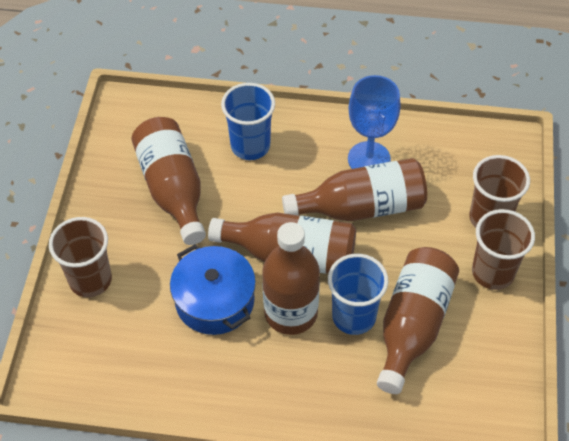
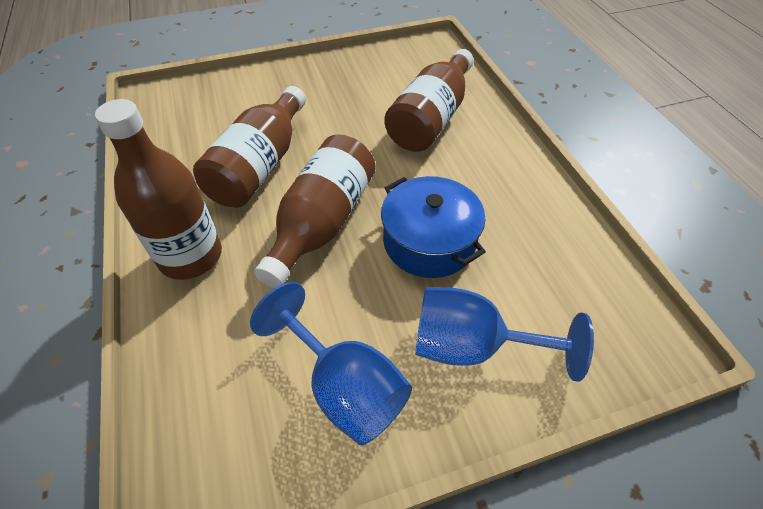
blue cup: 2 -> 0
blue goblet: 1 -> 2
brown bottle: 5 -> 4
brown cup: 3 -> 0

